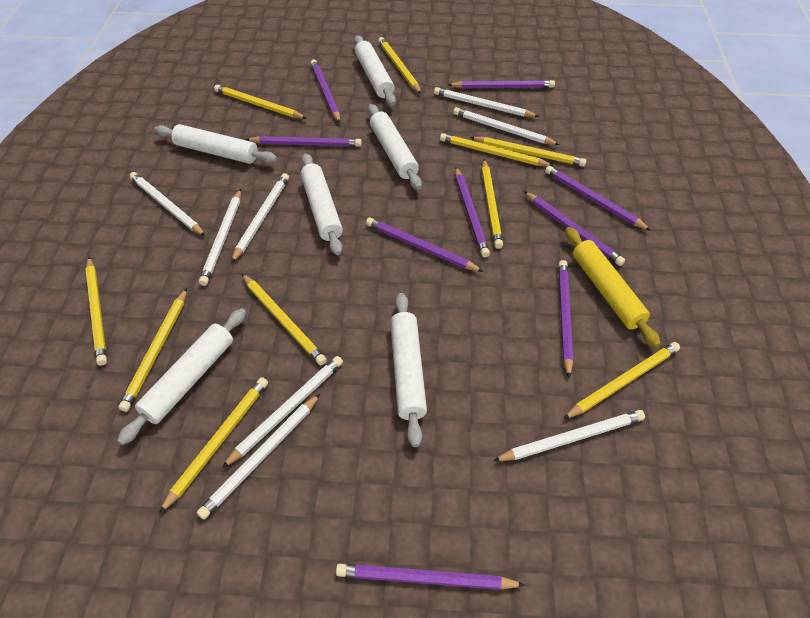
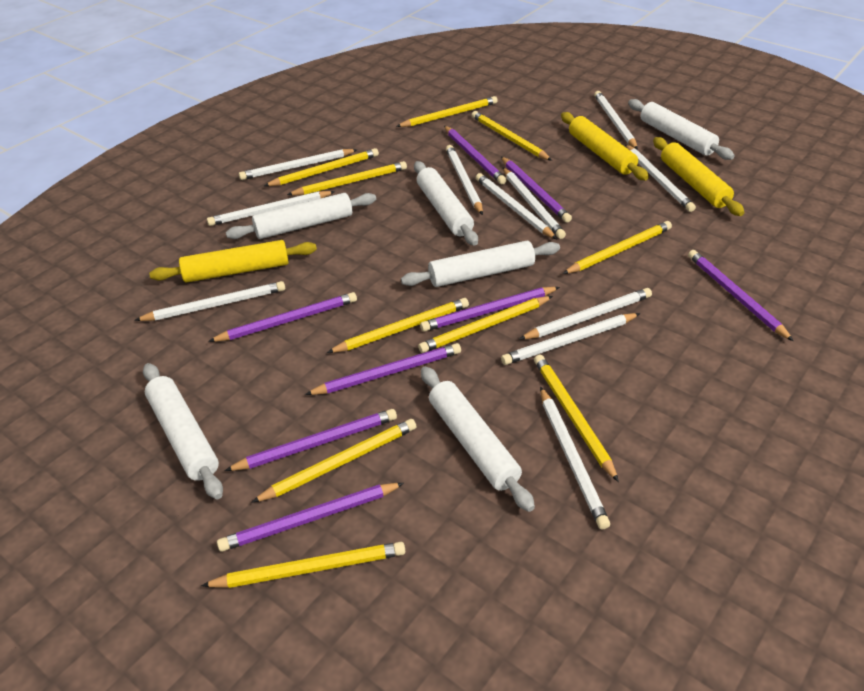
purple pencil: 9 -> 8
white pencil: 8 -> 11
yellow rolling pin: 1 -> 3

